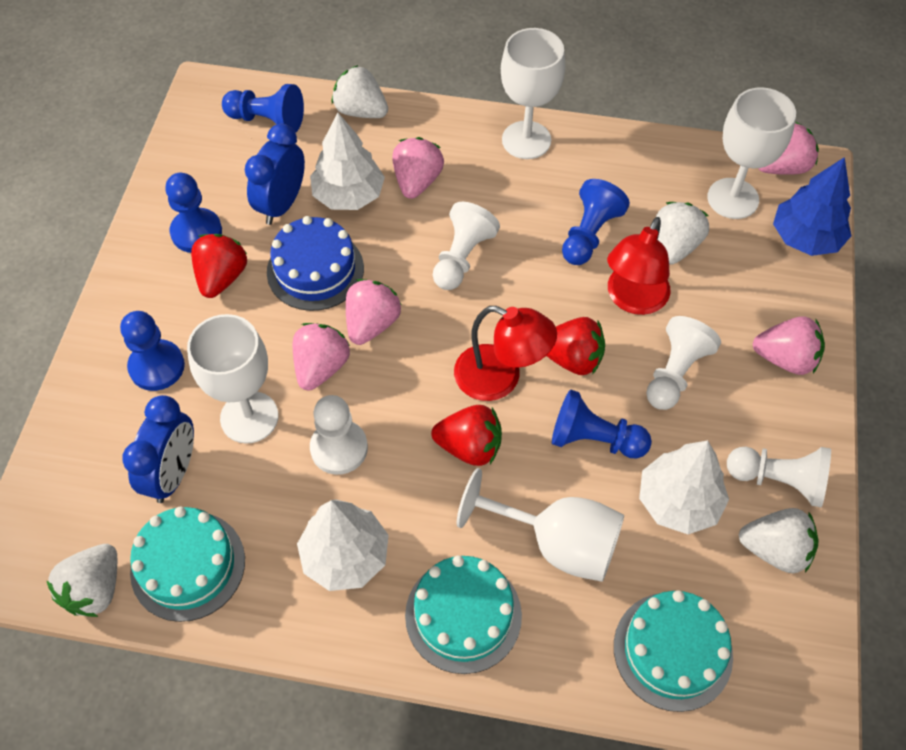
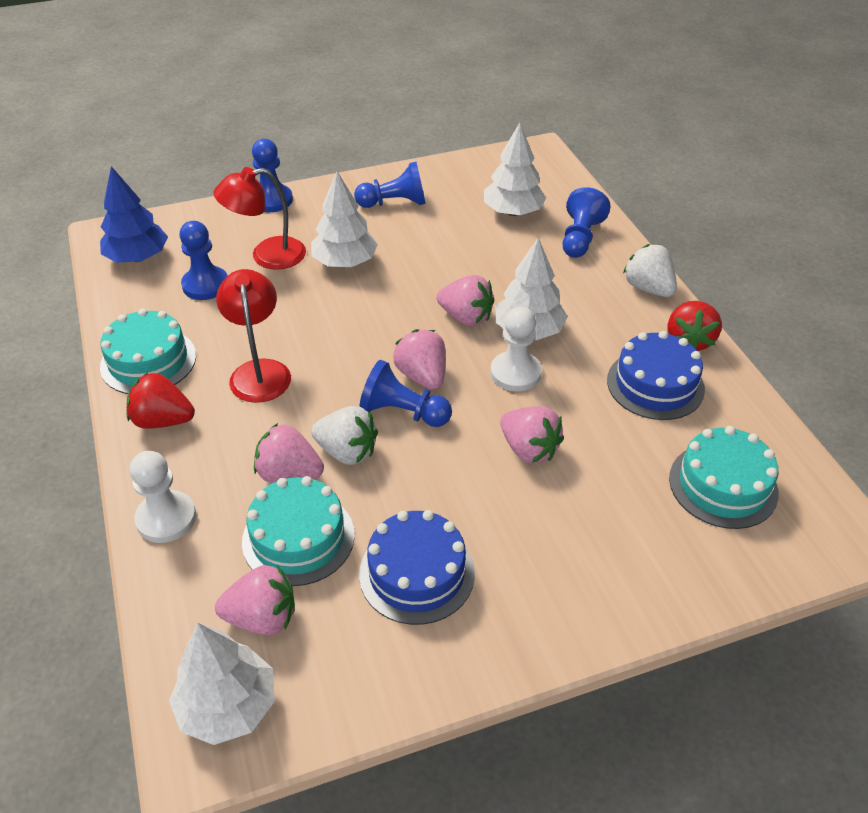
blue cake: 1 -> 2
blue clock: 2 -> 0
red strawberry: 3 -> 2
white goblet: 4 -> 0
white pawn: 4 -> 2
white strawberry: 4 -> 2
white tree: 3 -> 4

